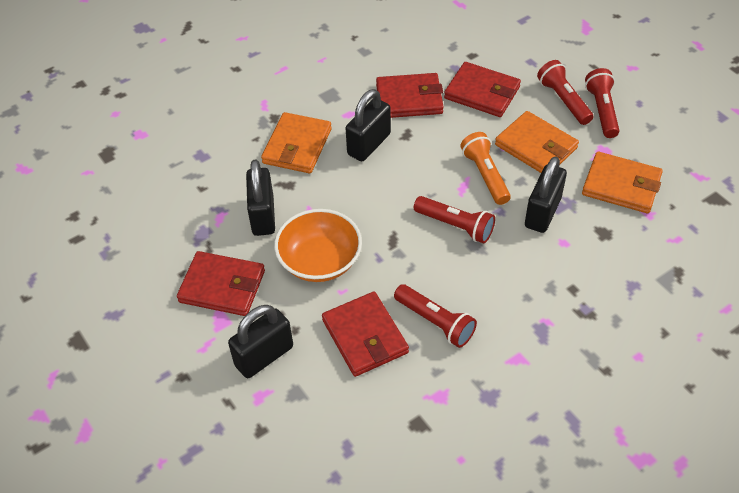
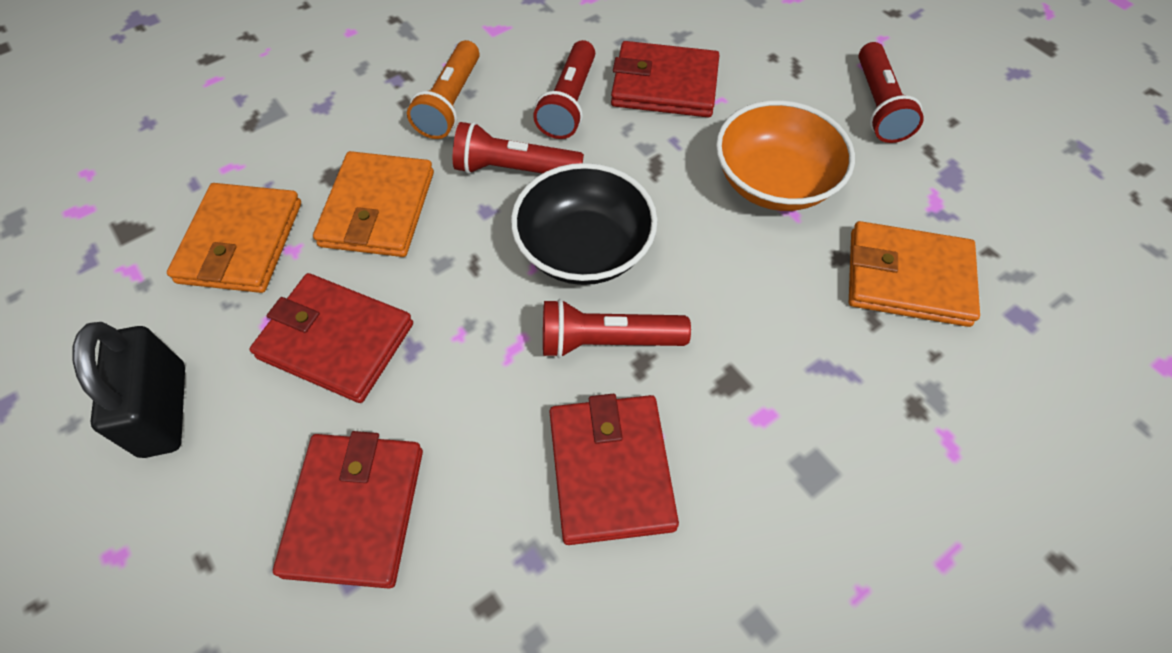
black bowl: 0 -> 1
black padlock: 4 -> 1

